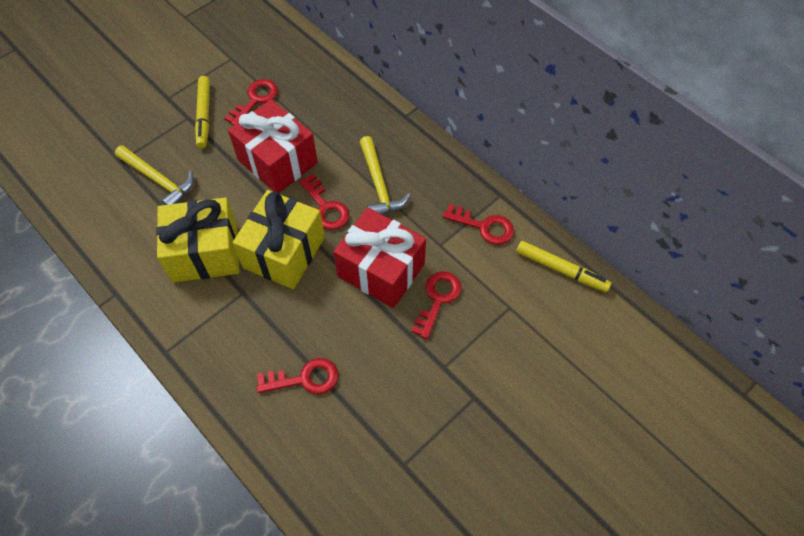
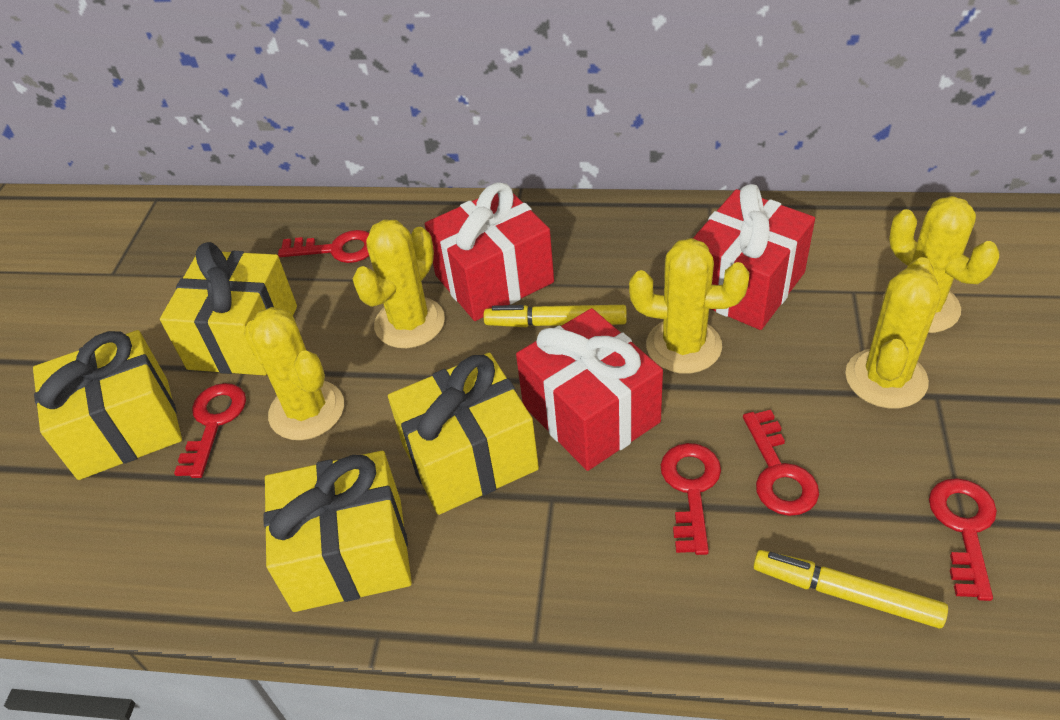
red gift: 2 -> 3
yellow cactus: 0 -> 5
yellow gift: 2 -> 4
yellow hammer: 2 -> 0

